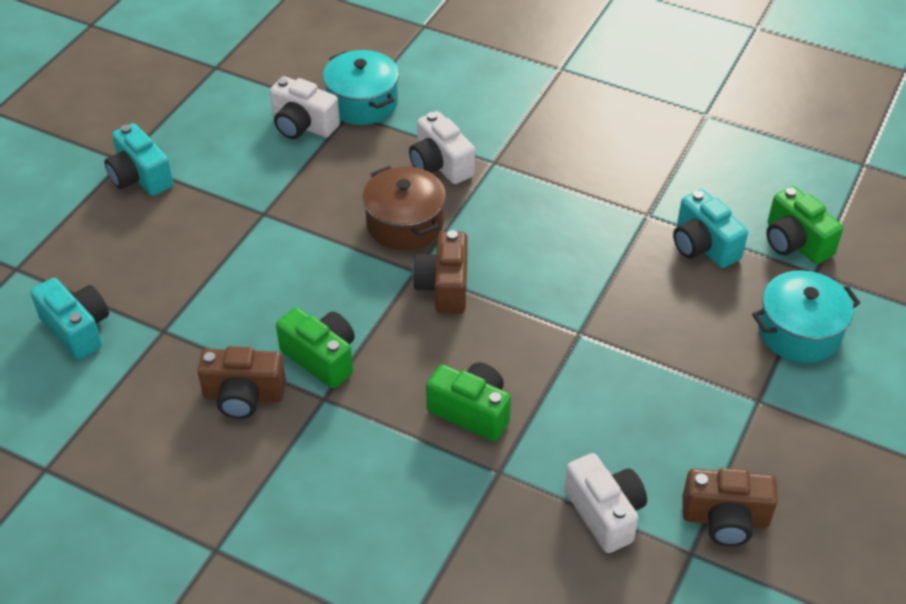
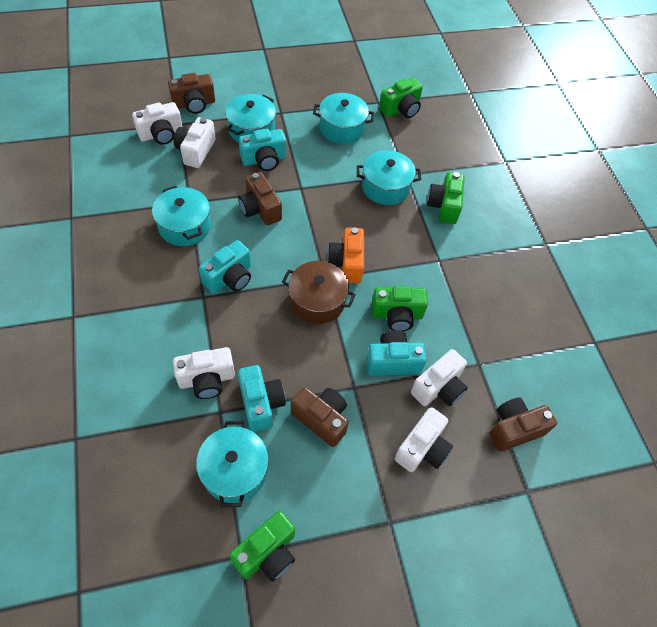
brown camera: 3 -> 4
green camera: 3 -> 4
orange camera: 0 -> 1
turquoise camera: 3 -> 4
turquoise pot: 2 -> 5
white camera: 3 -> 5

